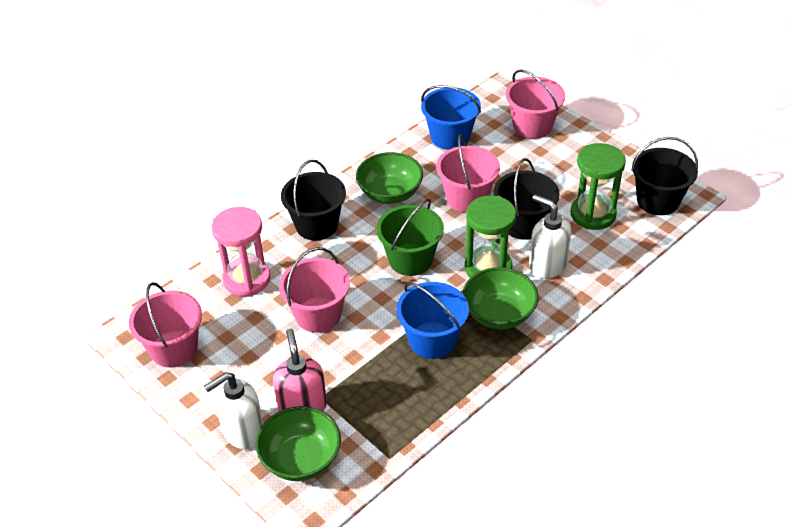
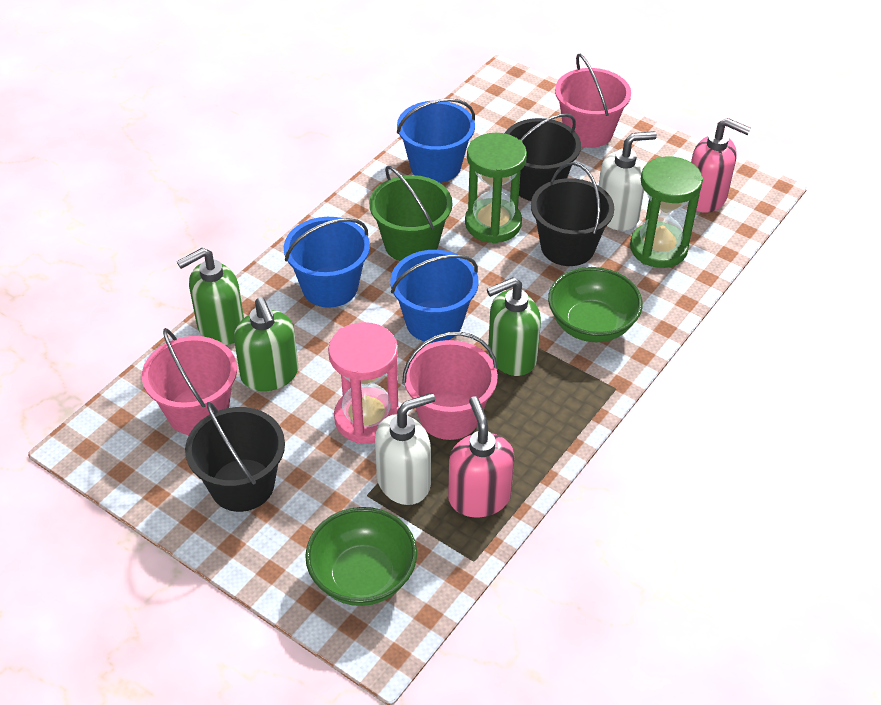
blue bucket: 2 -> 3
green bowl: 3 -> 2
green soap dispenser: 0 -> 3
pink bucket: 4 -> 3
pink soap dispenser: 1 -> 2

